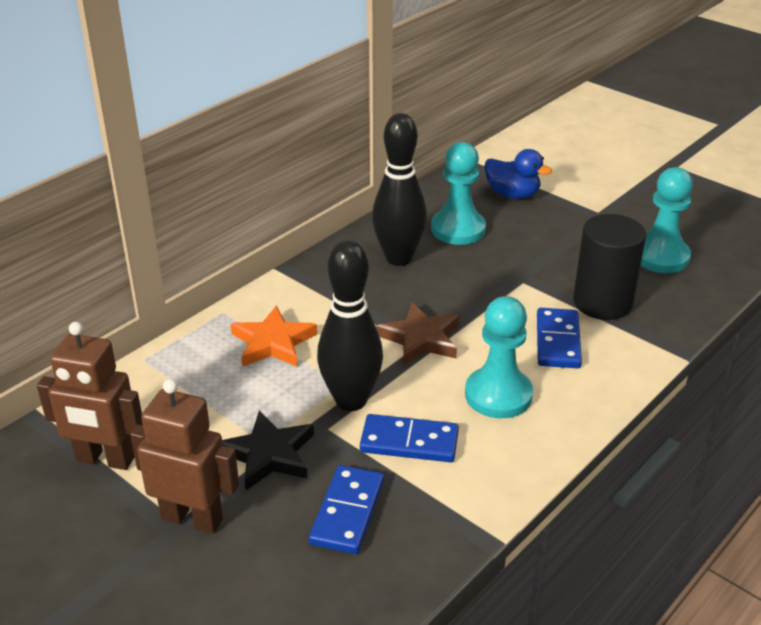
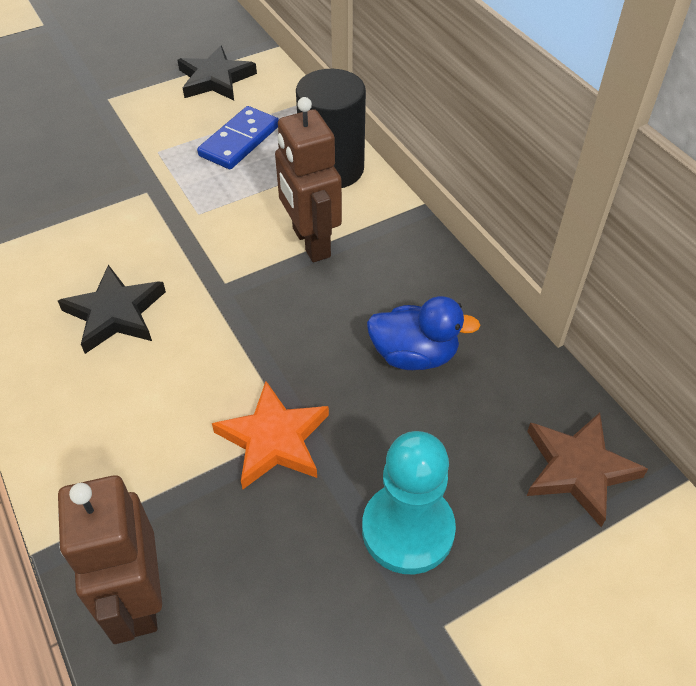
black bowling pin: 2 -> 0
black star: 1 -> 2
blue domino: 3 -> 1
turquoise pawn: 3 -> 1

